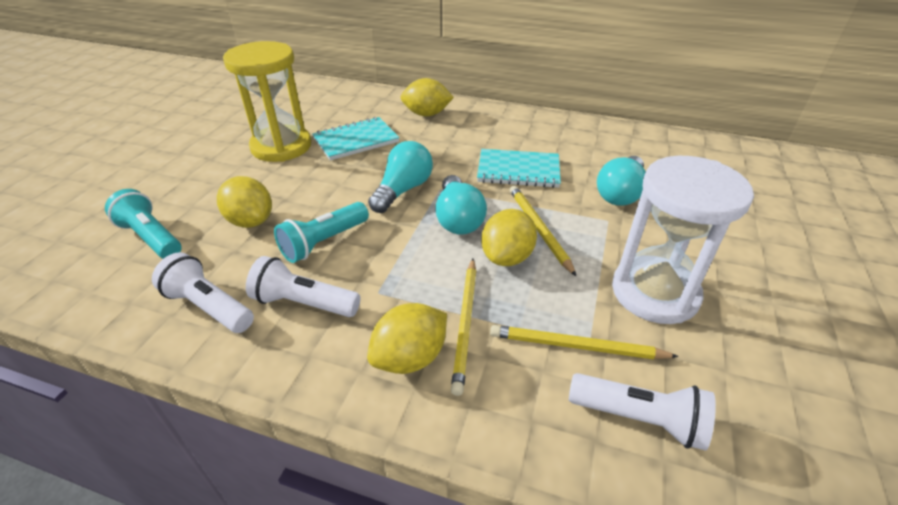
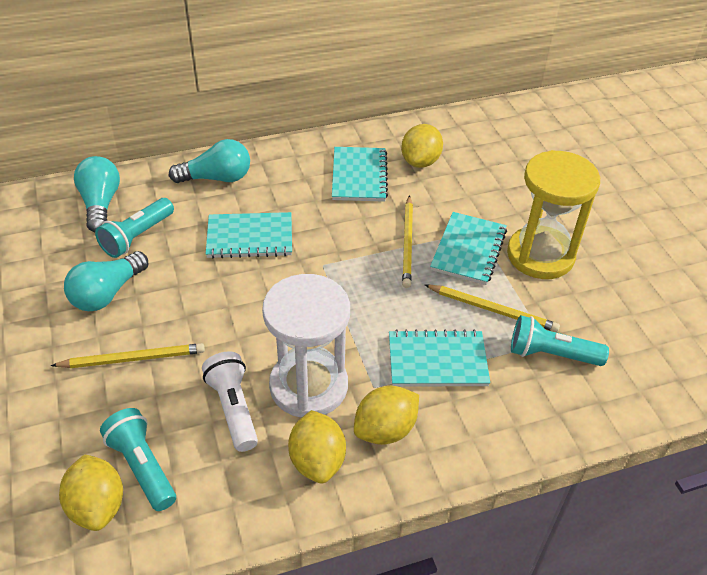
turquoise flashlight: 2 -> 3
turquoise notebook: 2 -> 4
white flashlight: 3 -> 1

